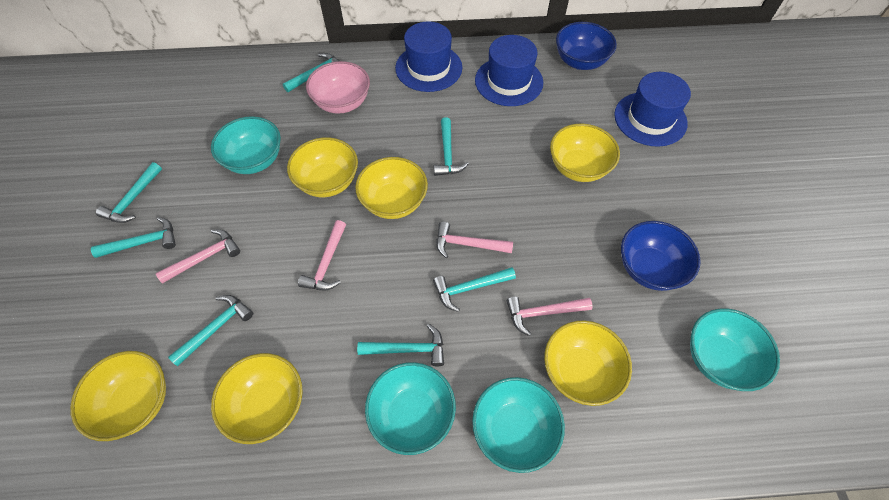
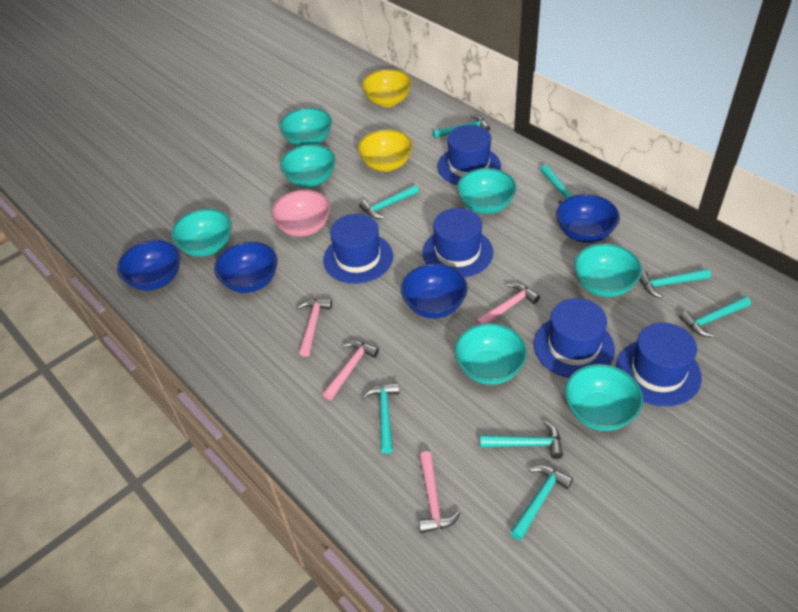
blue bowl: 2 -> 4
blue hat: 3 -> 5
turquoise bowl: 4 -> 7
turquoise hammer: 7 -> 8
yellow bowl: 6 -> 2

